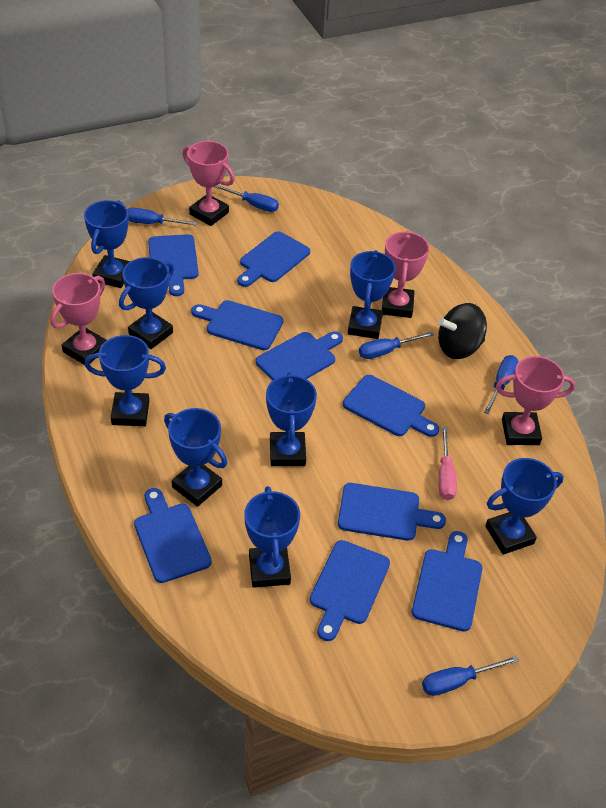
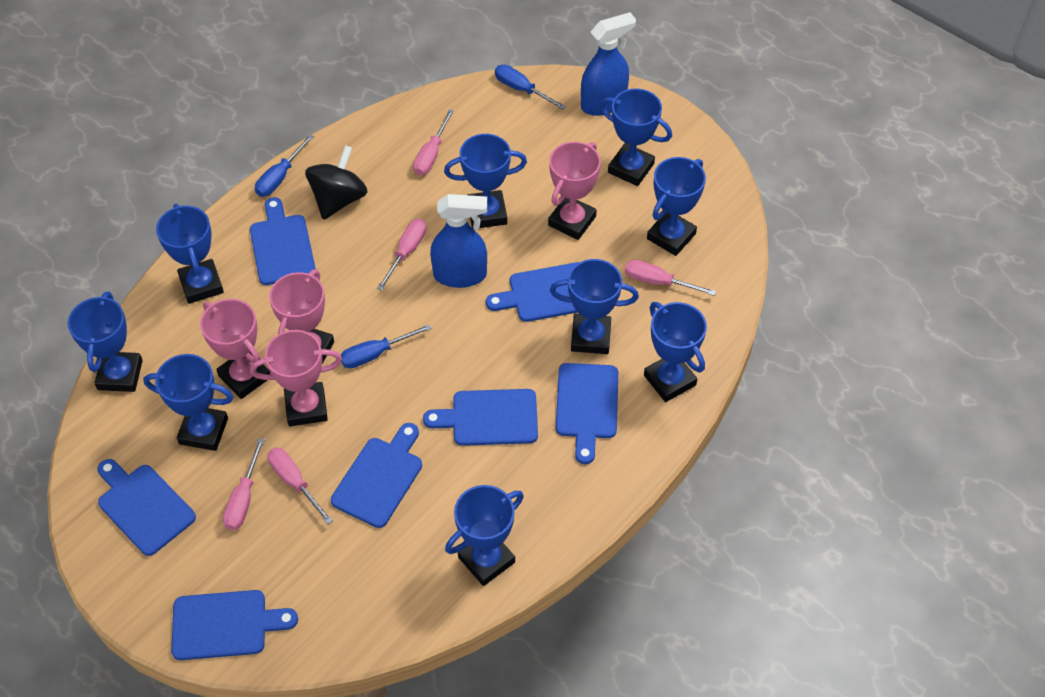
blue cutting board: 9 -> 7
blue screwdriver: 5 -> 3
blue spray bottle: 0 -> 2
blue trophy: 8 -> 9
pink screwdriver: 1 -> 5

